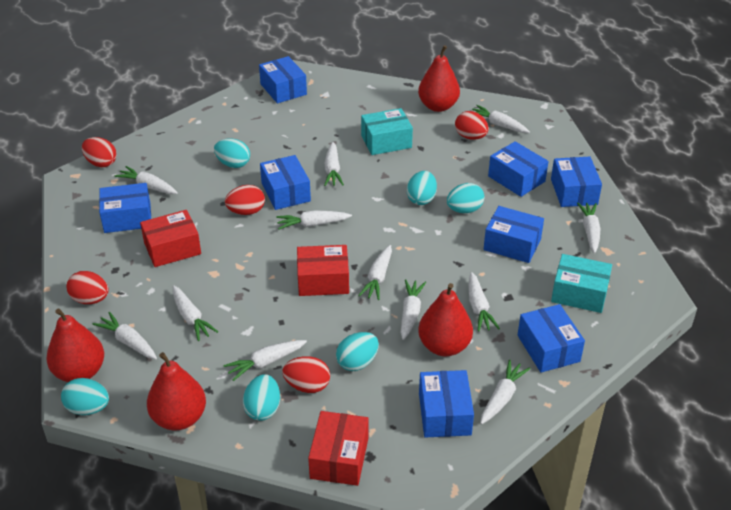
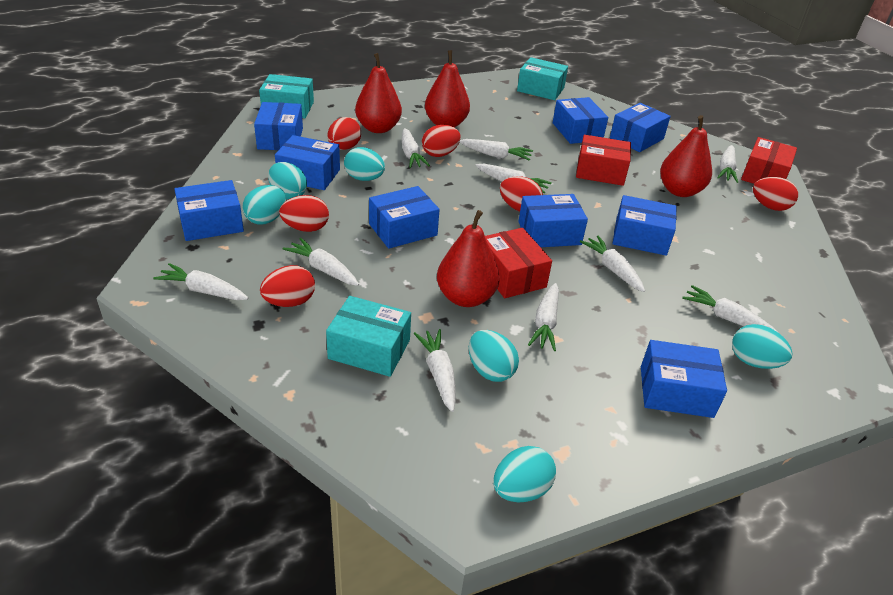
blue box: 8 -> 9
red egg: 5 -> 6
turquoise box: 2 -> 3
white carrot: 12 -> 10

